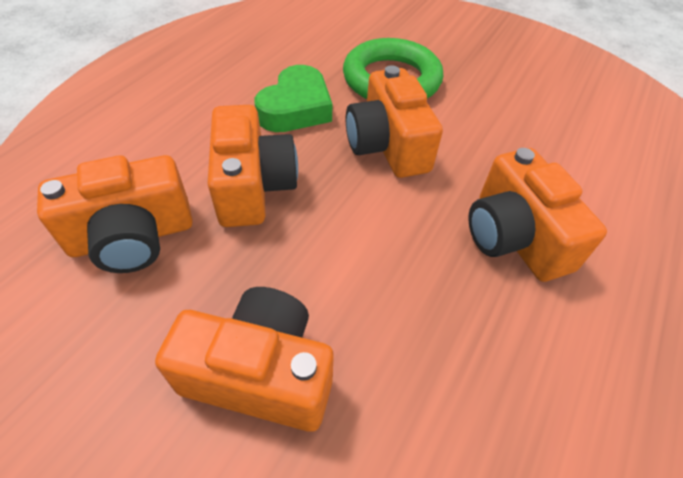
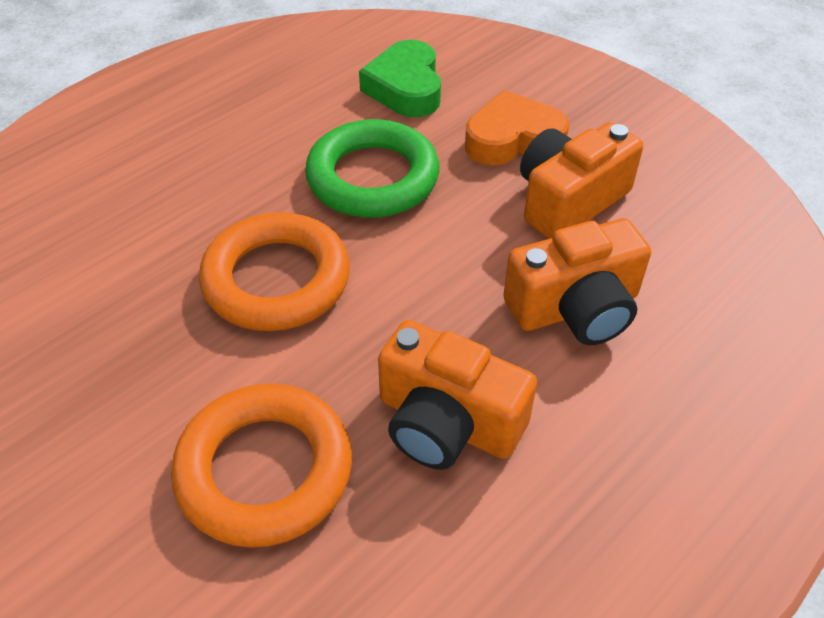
orange camera: 5 -> 3
orange heart: 0 -> 1
orange ring: 0 -> 2

